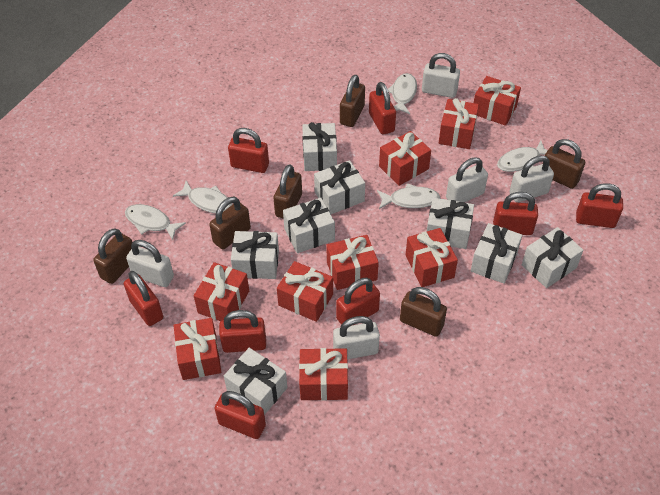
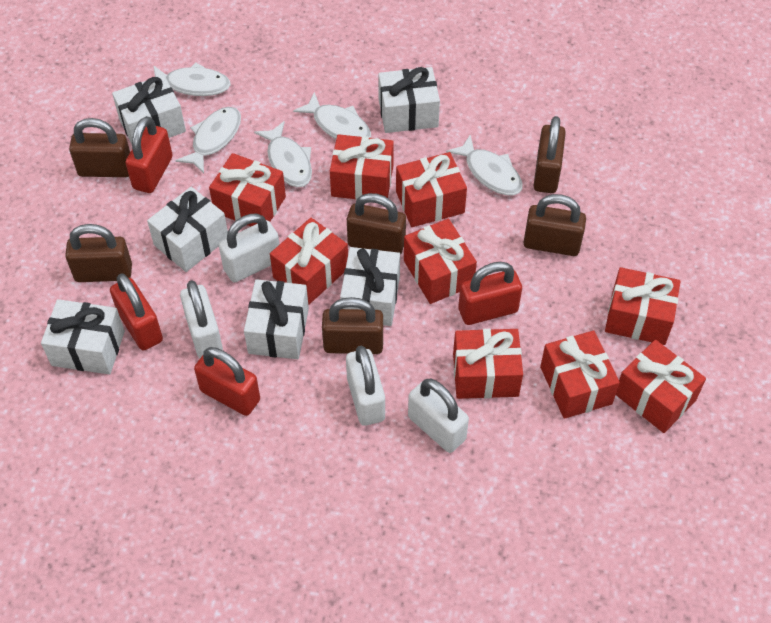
red padlock: 8 -> 4
white gift: 8 -> 6
white padlock: 5 -> 4

